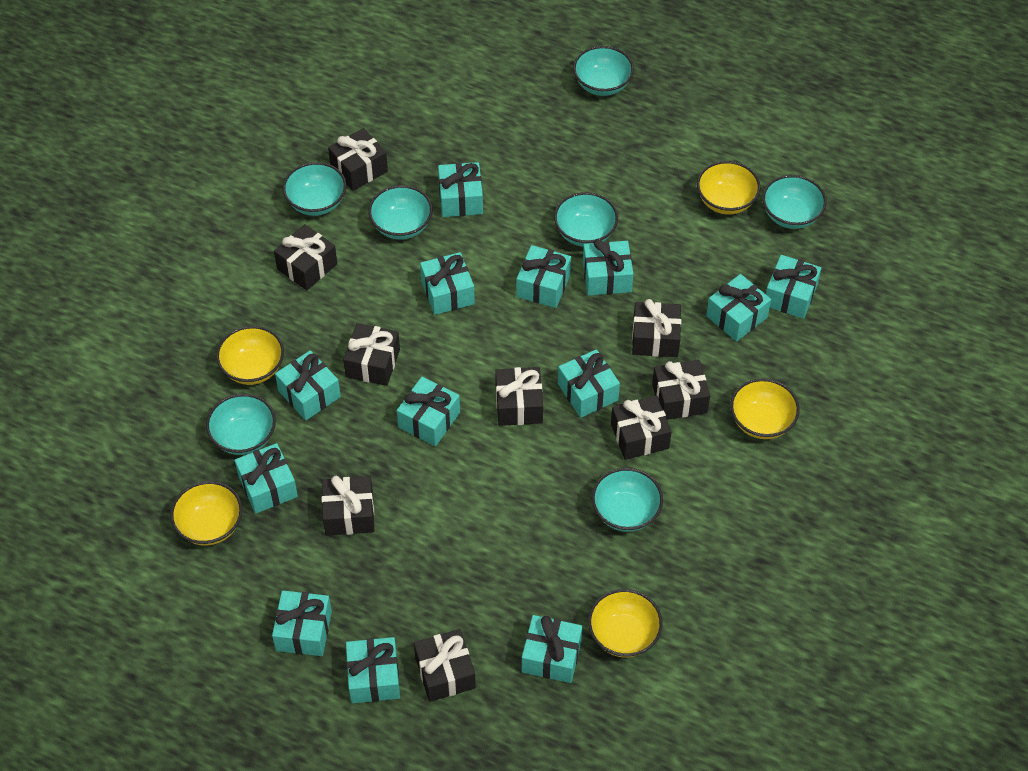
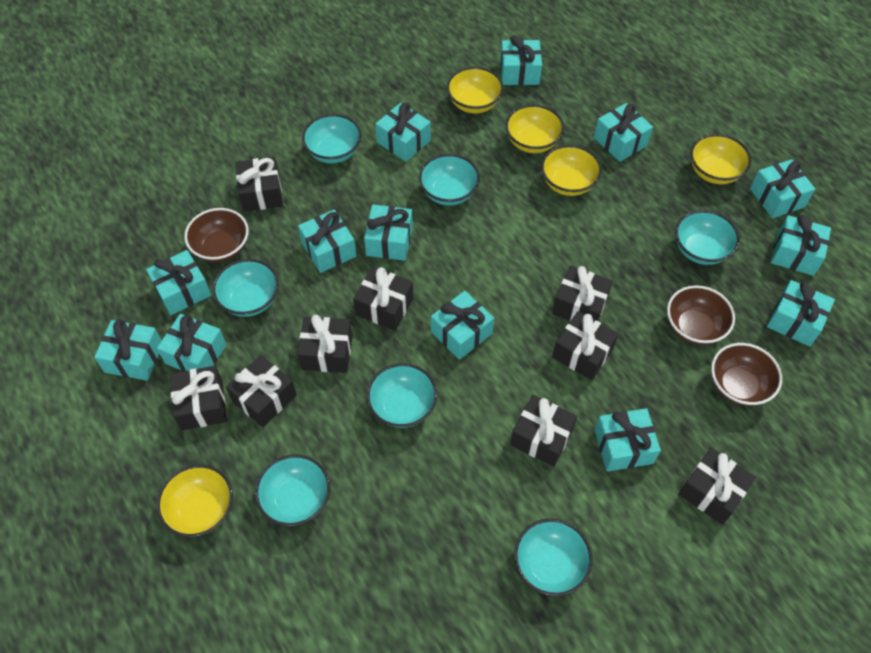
brown bowl: 0 -> 3

